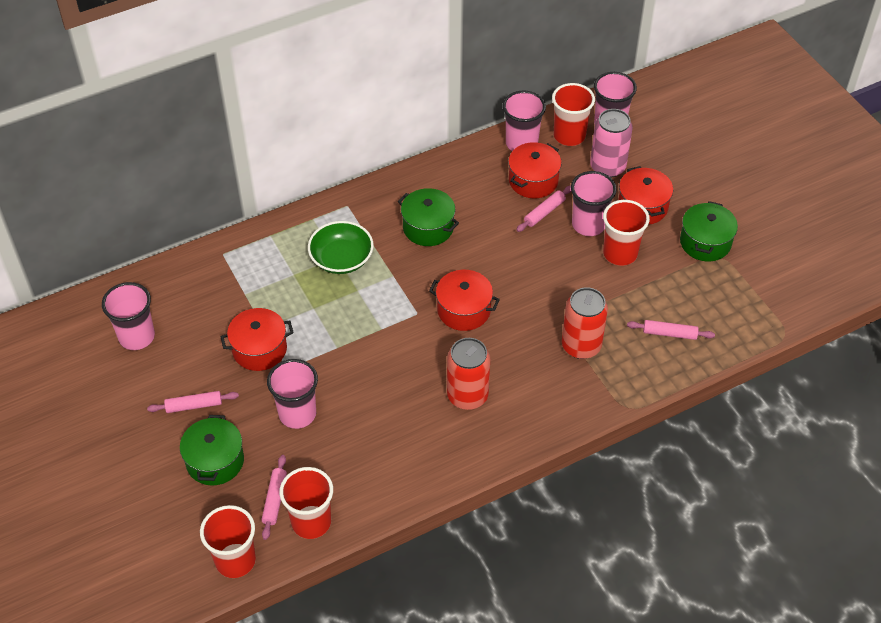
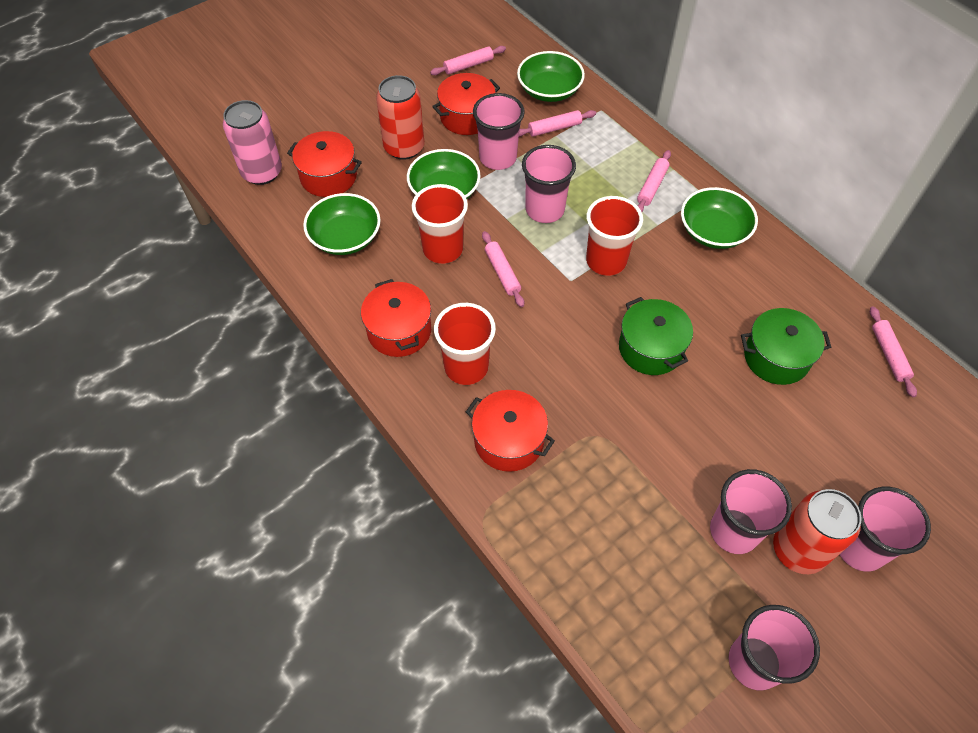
green bowl: 1 -> 4
green pot: 3 -> 2
pink rolling pin: 4 -> 5
red cup: 4 -> 3

